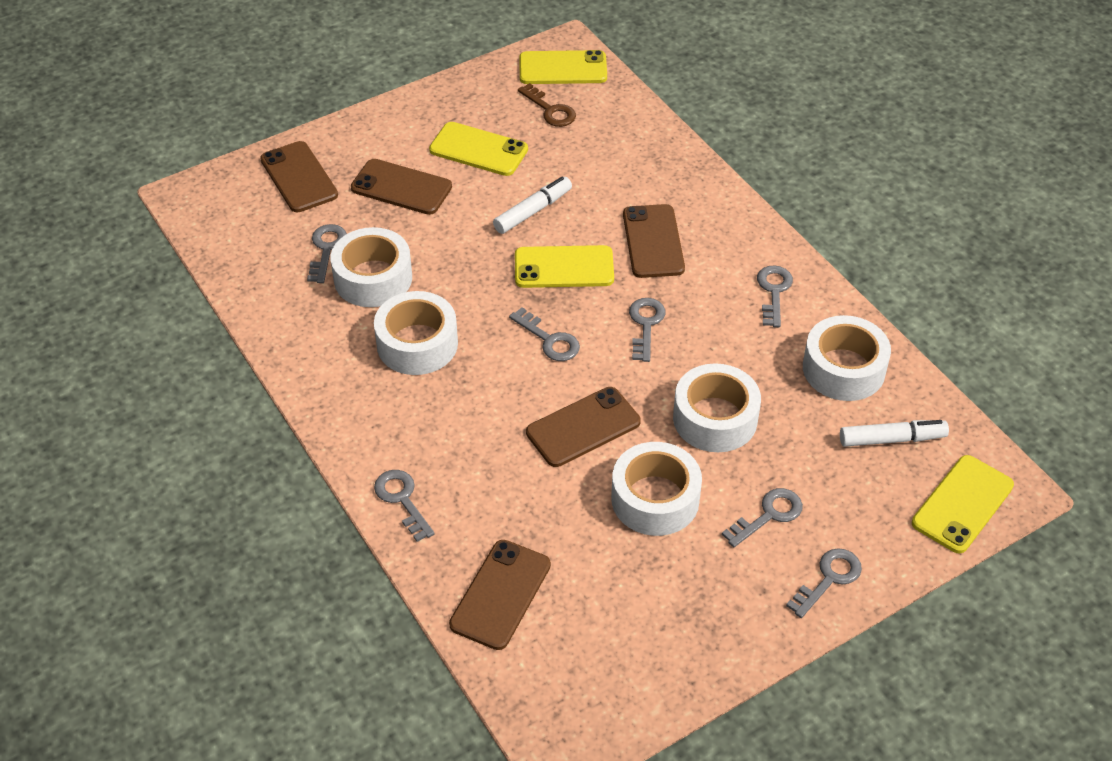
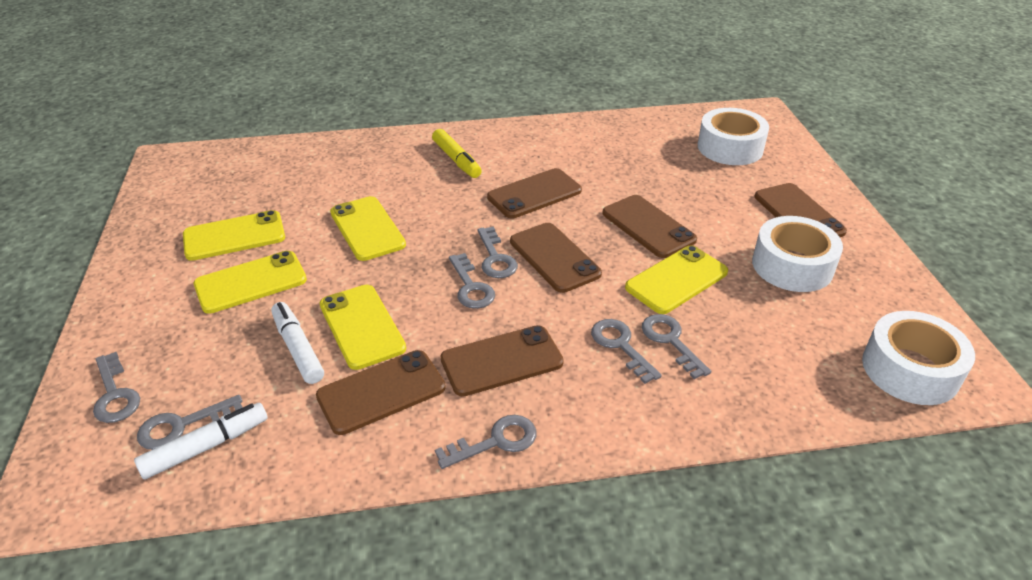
brown key: 1 -> 0
brown phone: 5 -> 6
white tape: 5 -> 3
yellow marker: 0 -> 1
yellow phone: 4 -> 5

